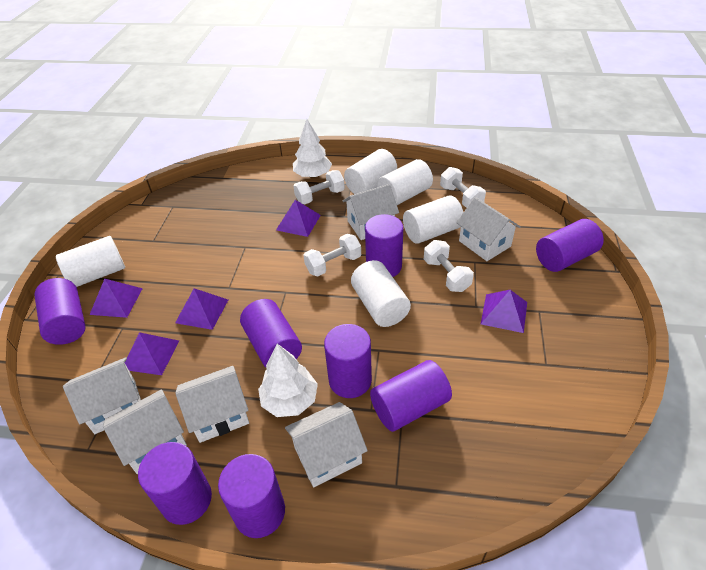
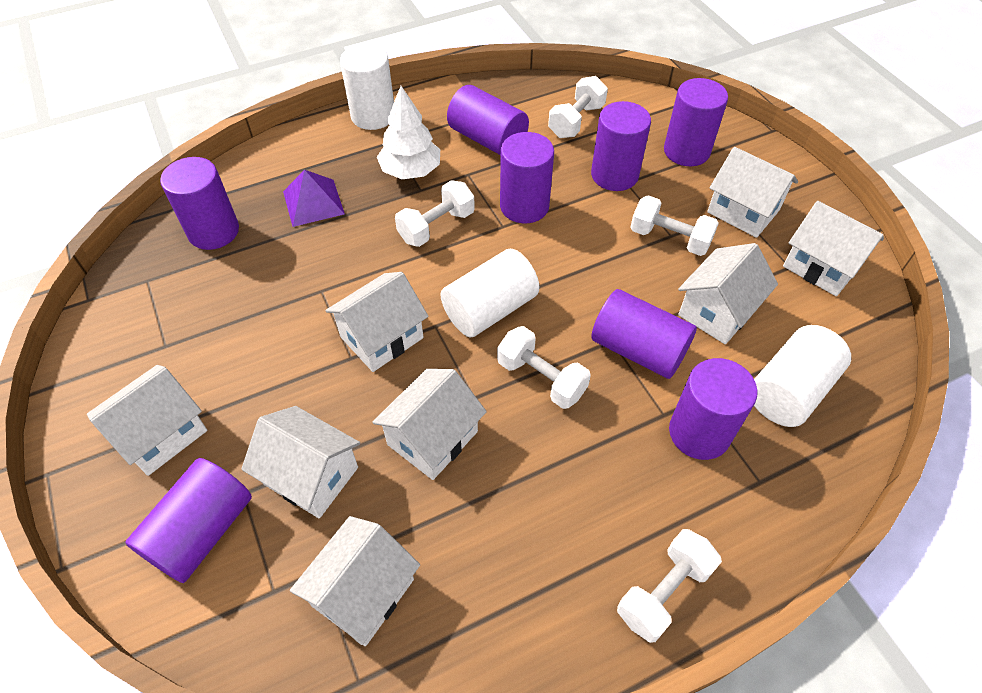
purple pyramid: 5 -> 1
white cylinder: 5 -> 3
white dumbbell: 4 -> 5
white house: 6 -> 8
white tree: 2 -> 1

